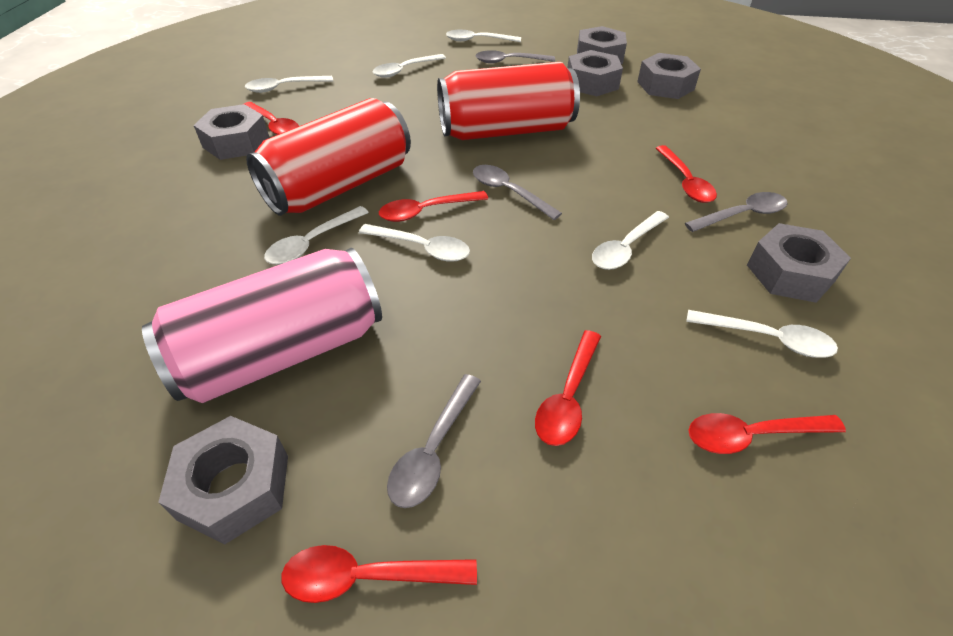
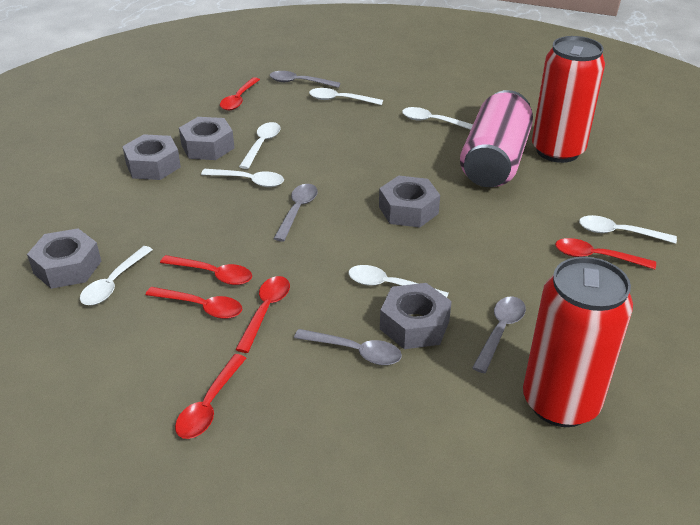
grey nut: 6 -> 5

